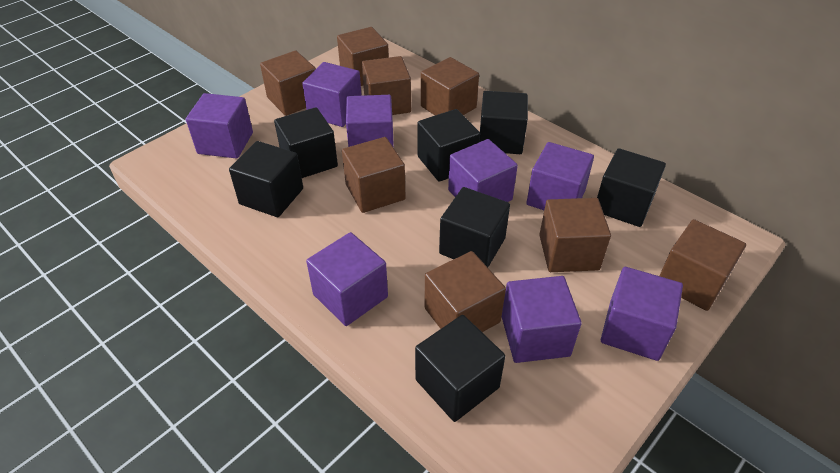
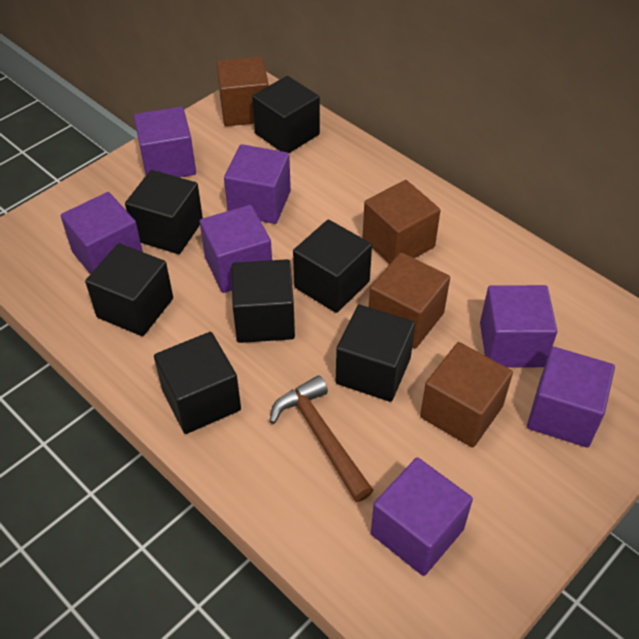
brown cube: 8 -> 4
brown hammer: 0 -> 1
purple cube: 8 -> 7

